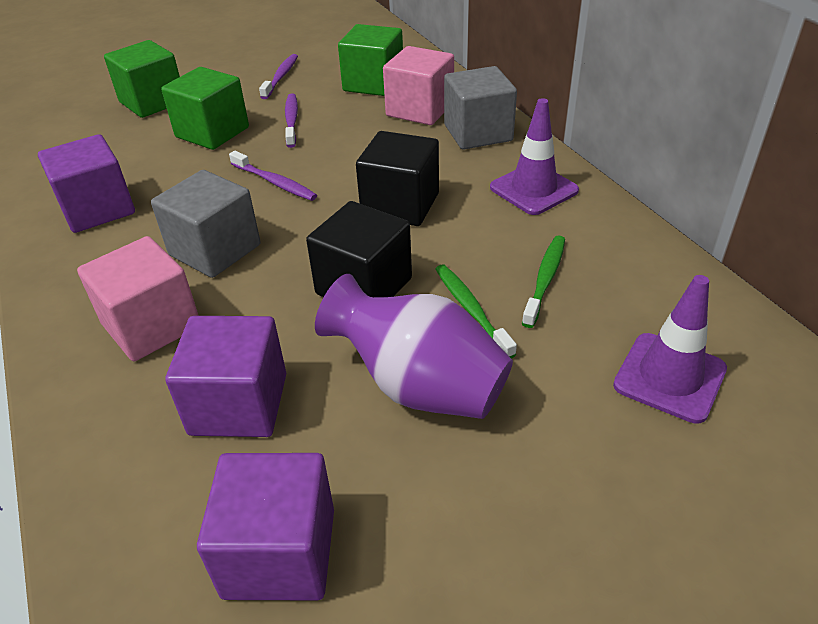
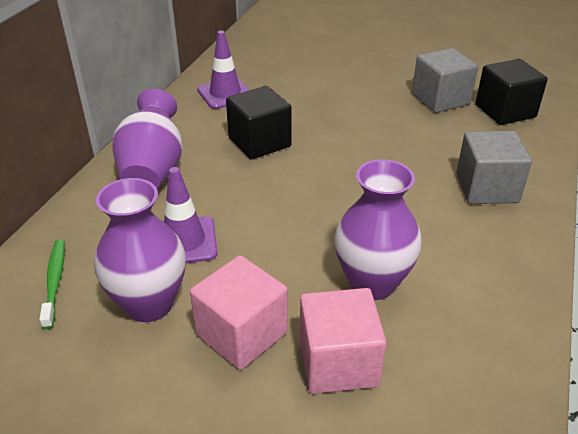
green cube: 3 -> 0
green toothbrush: 2 -> 1
purple cube: 3 -> 0
purple toothbrush: 3 -> 0
purple vase: 1 -> 3

